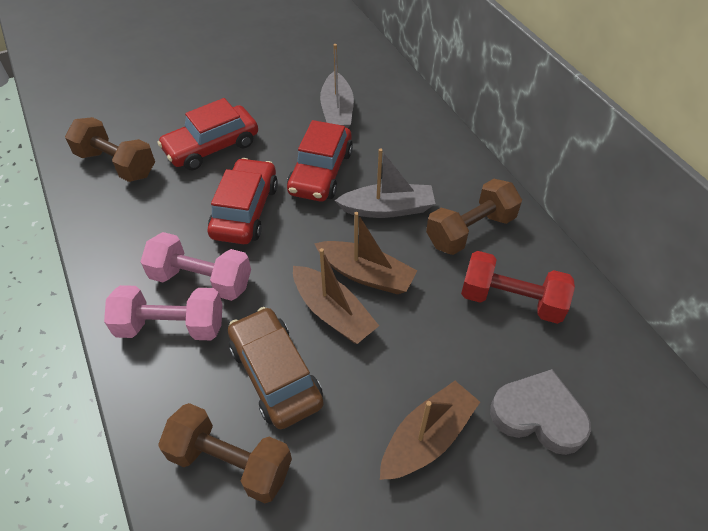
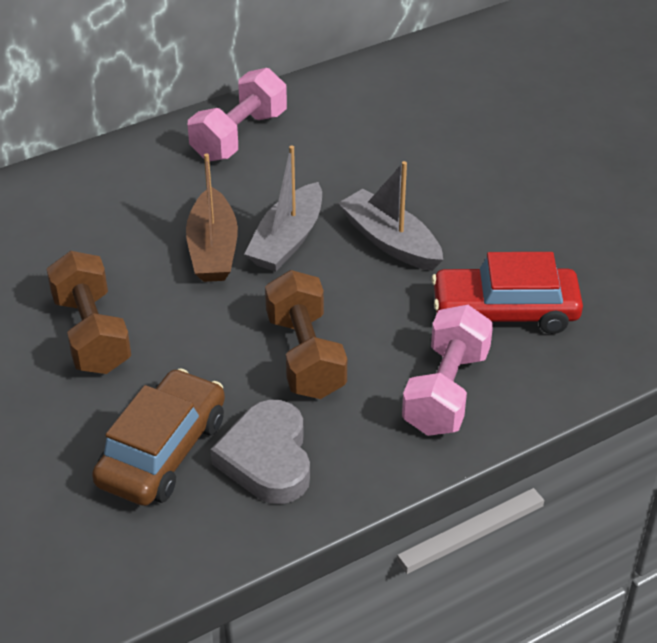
brown boat: 3 -> 1
brown dumbbell: 3 -> 2
red car: 3 -> 1
red dumbbell: 1 -> 0

